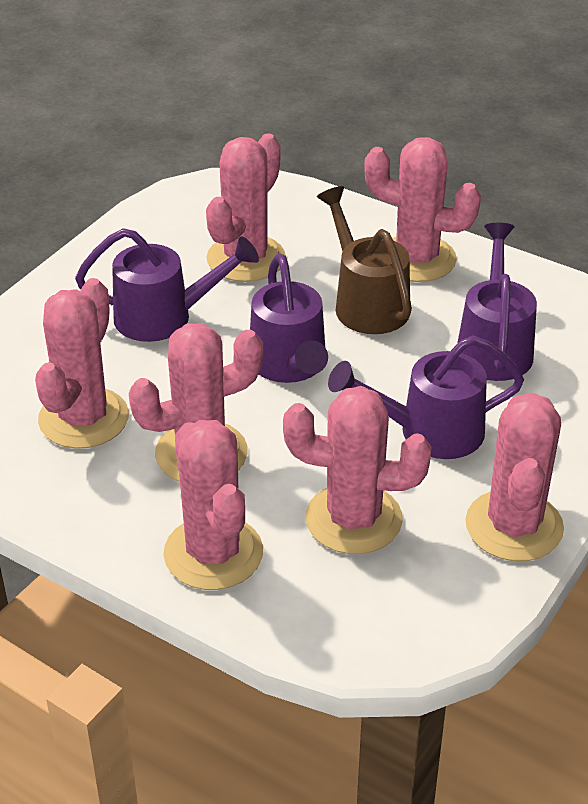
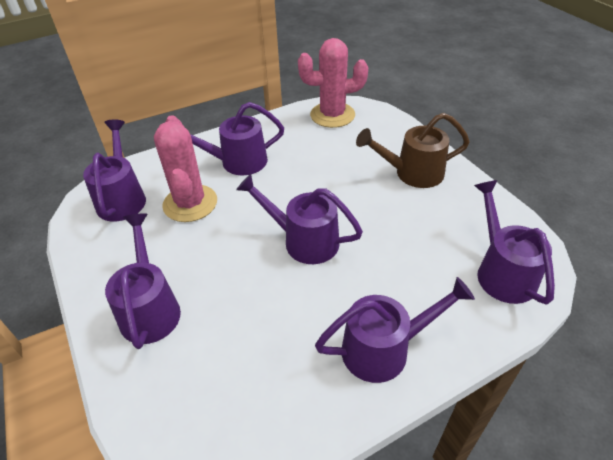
pink cactus: 7 -> 2
purple watering can: 4 -> 6

